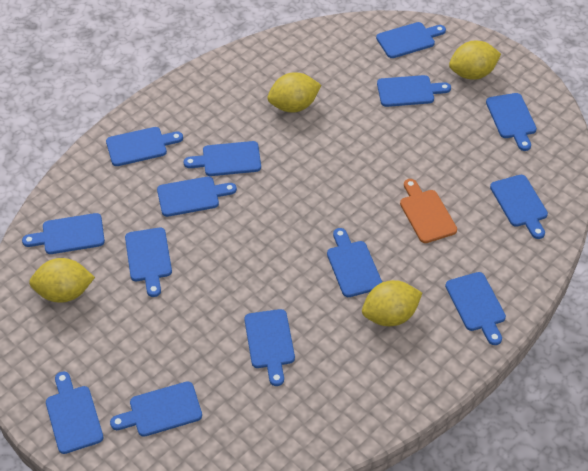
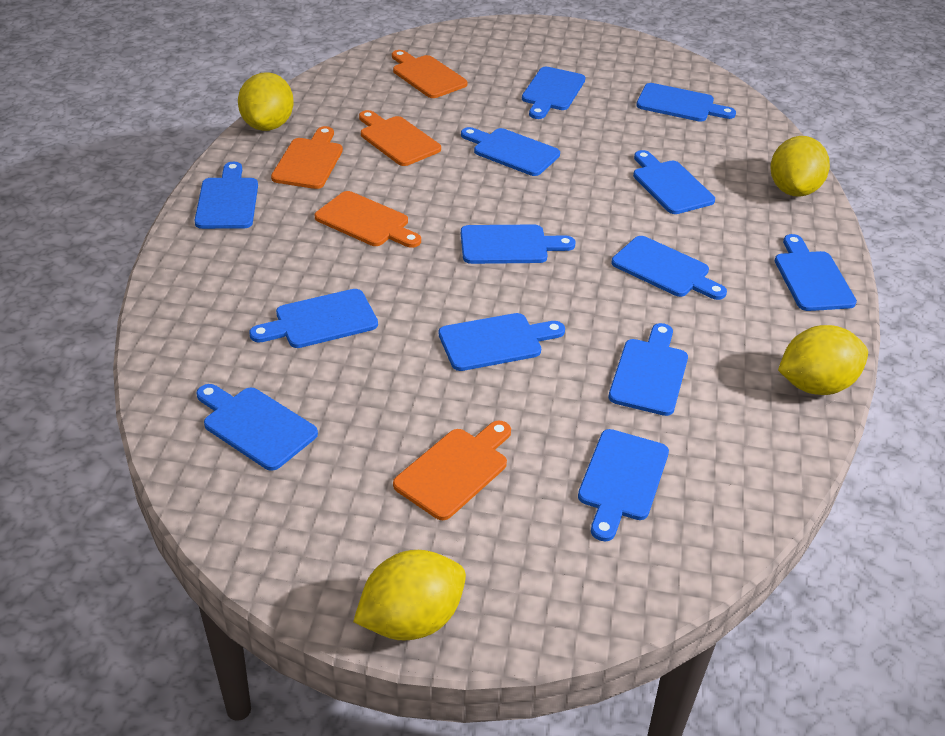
blue cutting board: 14 -> 13
orange cutting board: 1 -> 5

